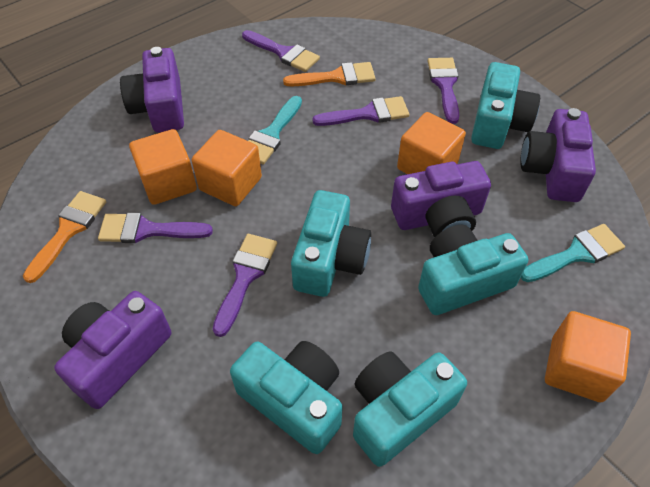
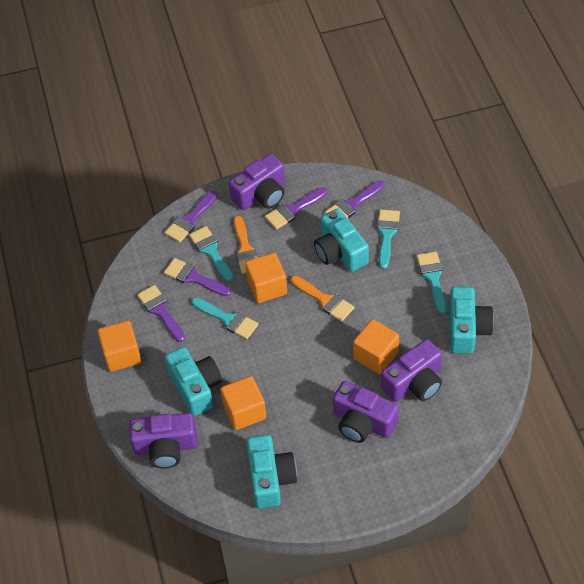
turquoise brush: 2 -> 4
turquoise camera: 5 -> 4

